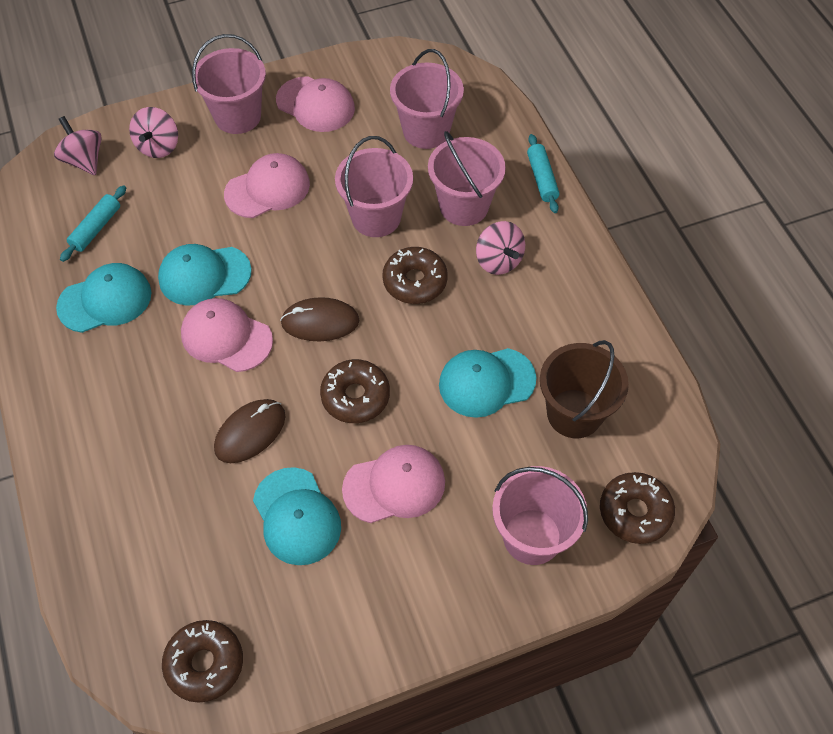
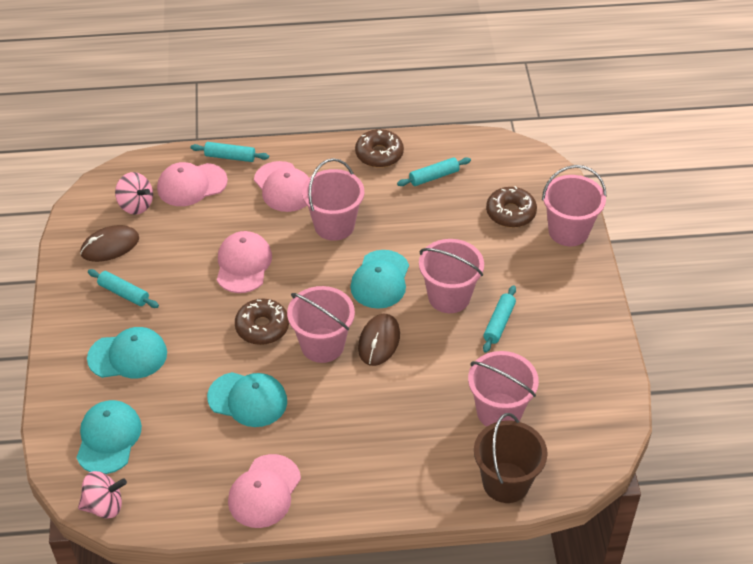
brown donut: 4 -> 3
pink spinning top: 3 -> 2
turquoise rolling pin: 2 -> 4

